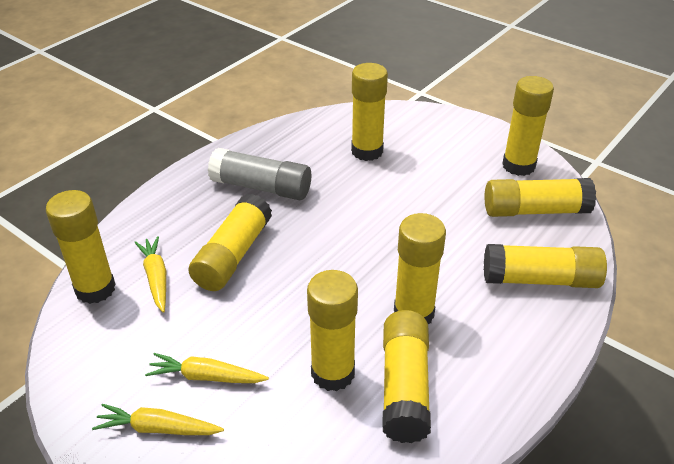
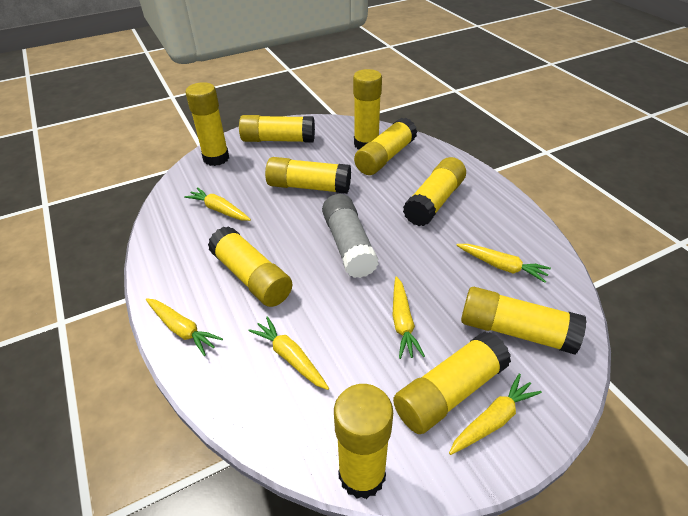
yellow carrot: 3 -> 6
yellow glue stick: 9 -> 10

